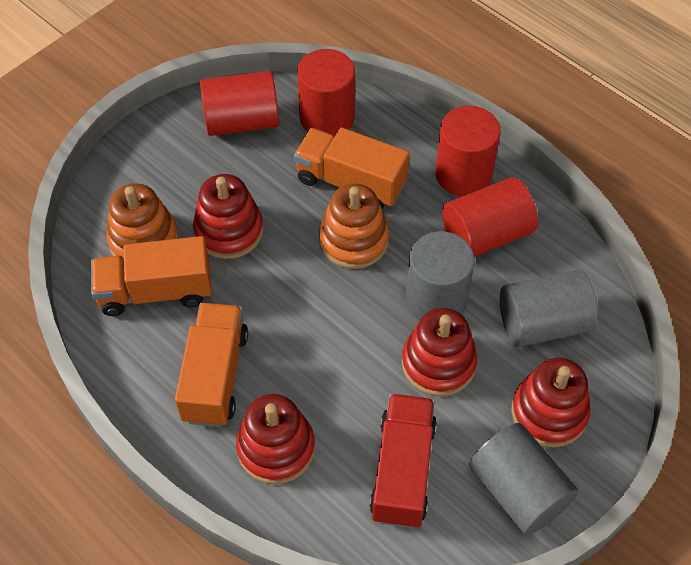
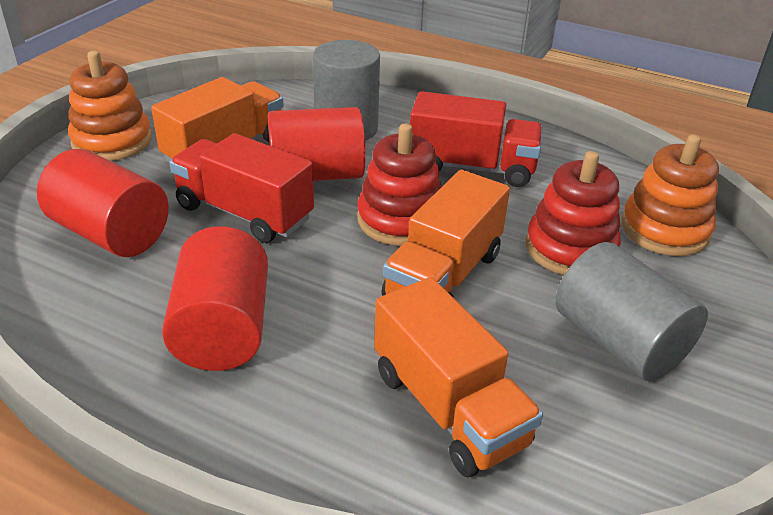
grey cylinder: 3 -> 2
red cylinder: 4 -> 3
red stacking toy: 4 -> 2
red truck: 1 -> 2

